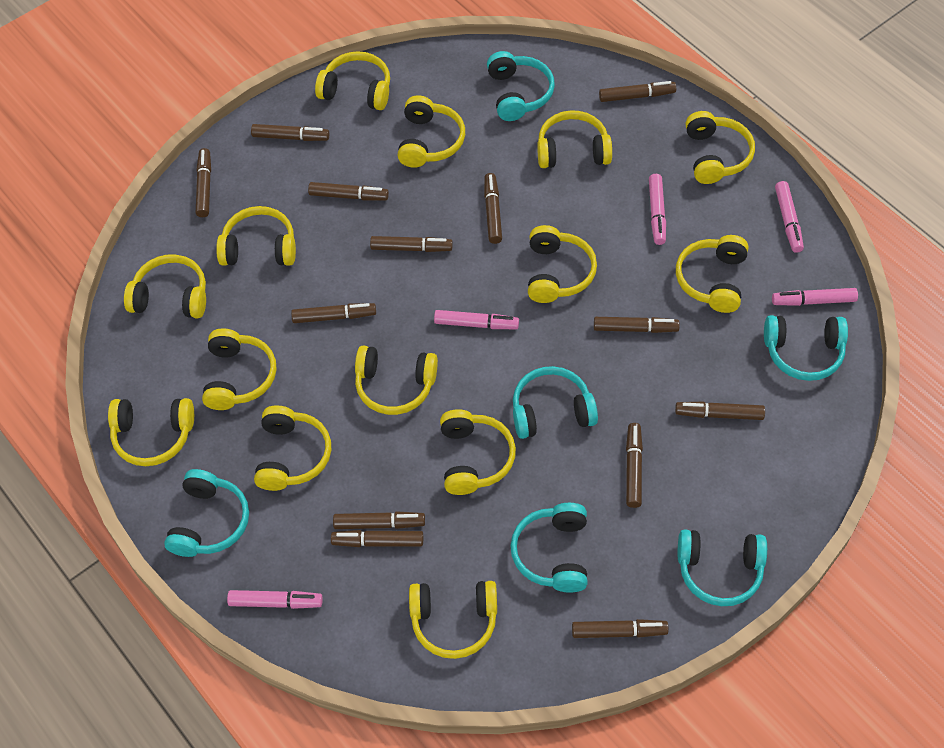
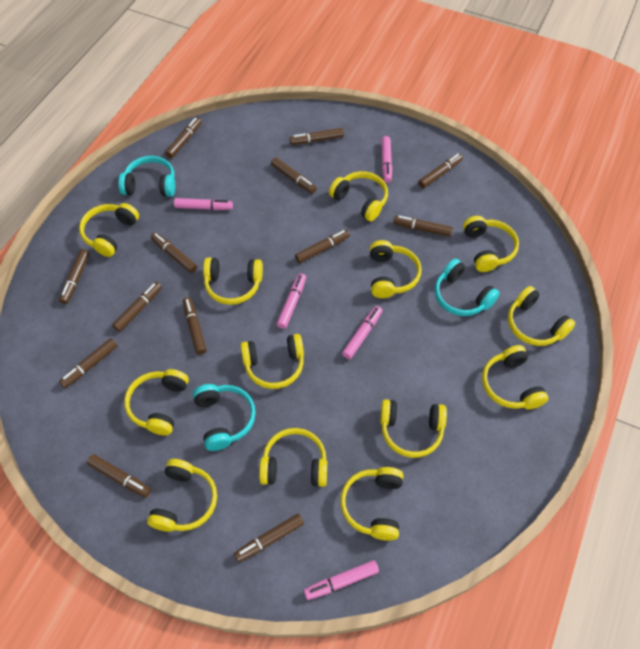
turquoise headphones: 6 -> 3
yellow headphones: 14 -> 13

